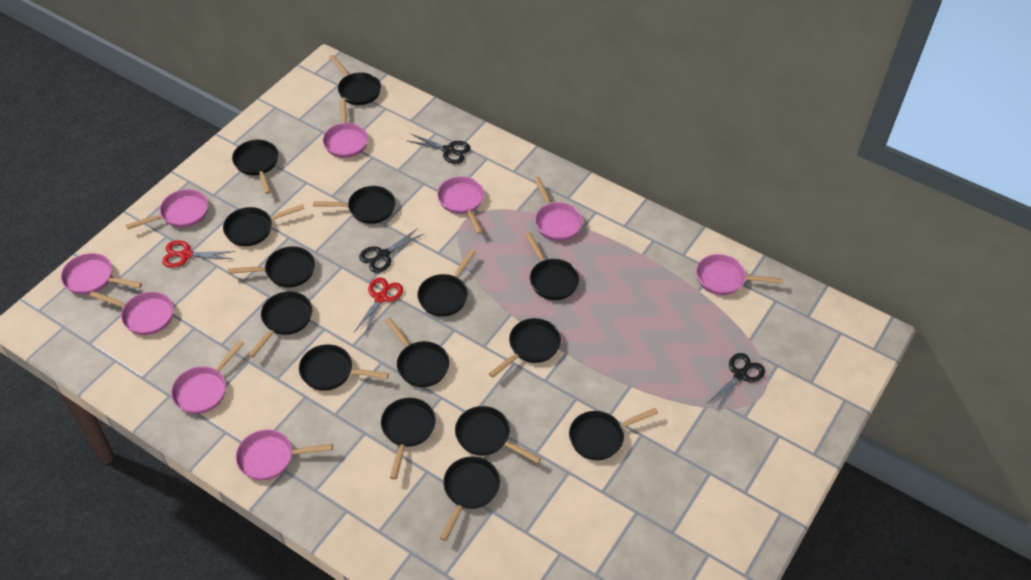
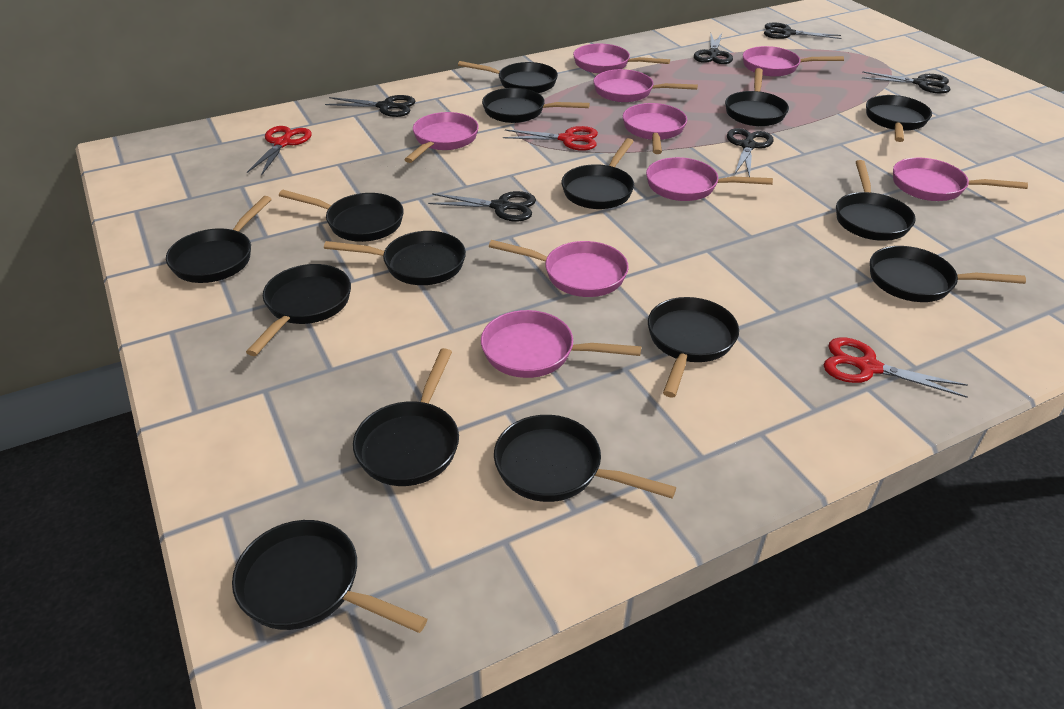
black scissors: 3 -> 6
red scissors: 2 -> 3

